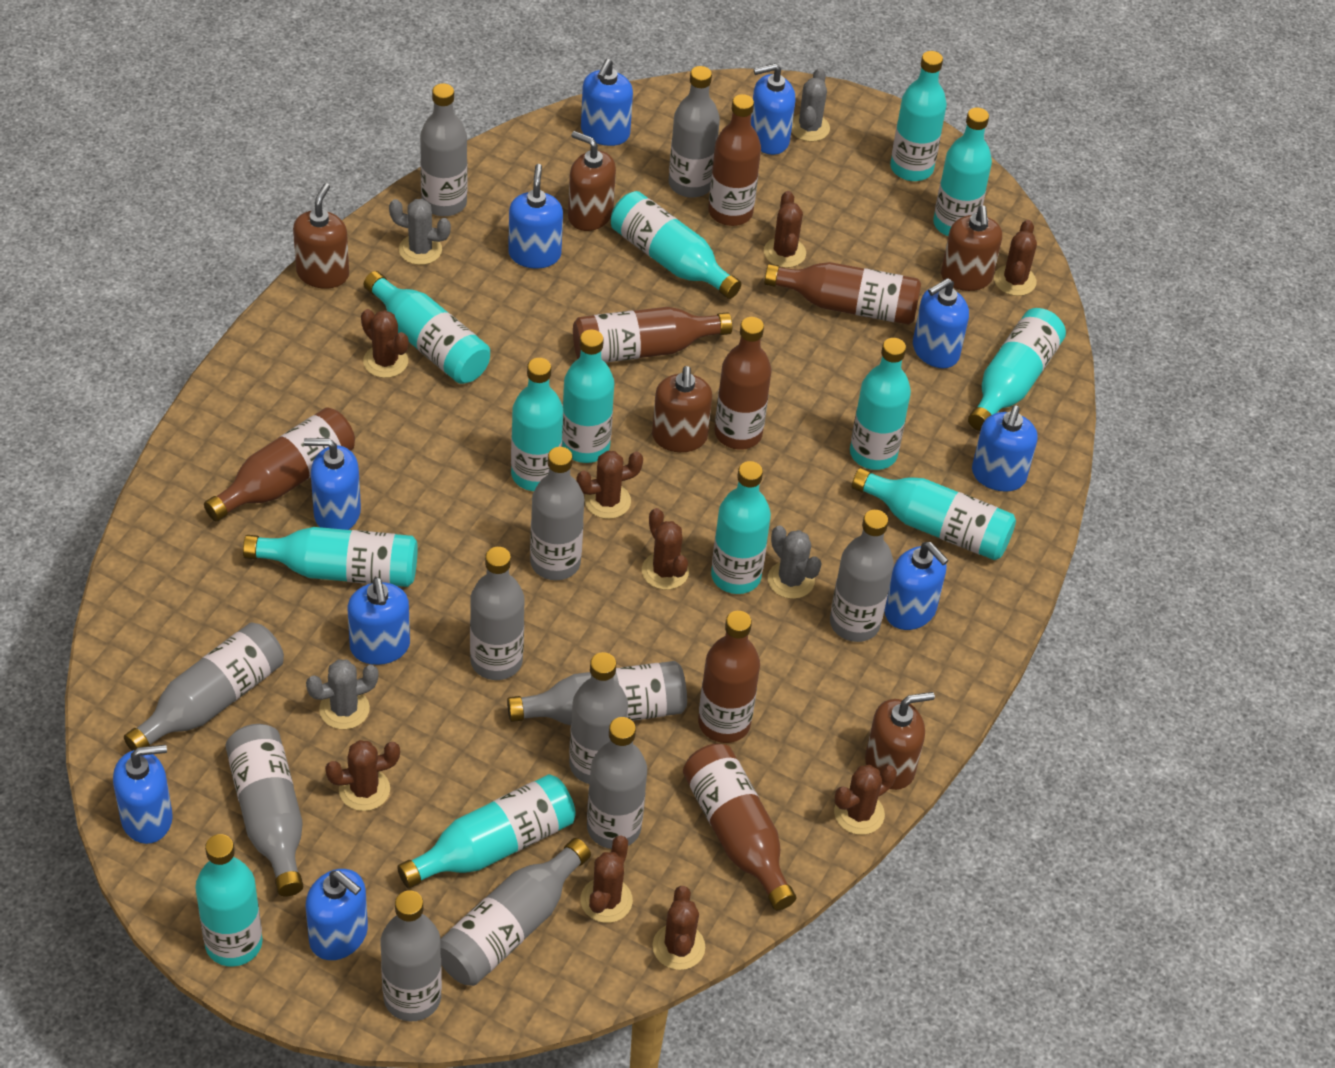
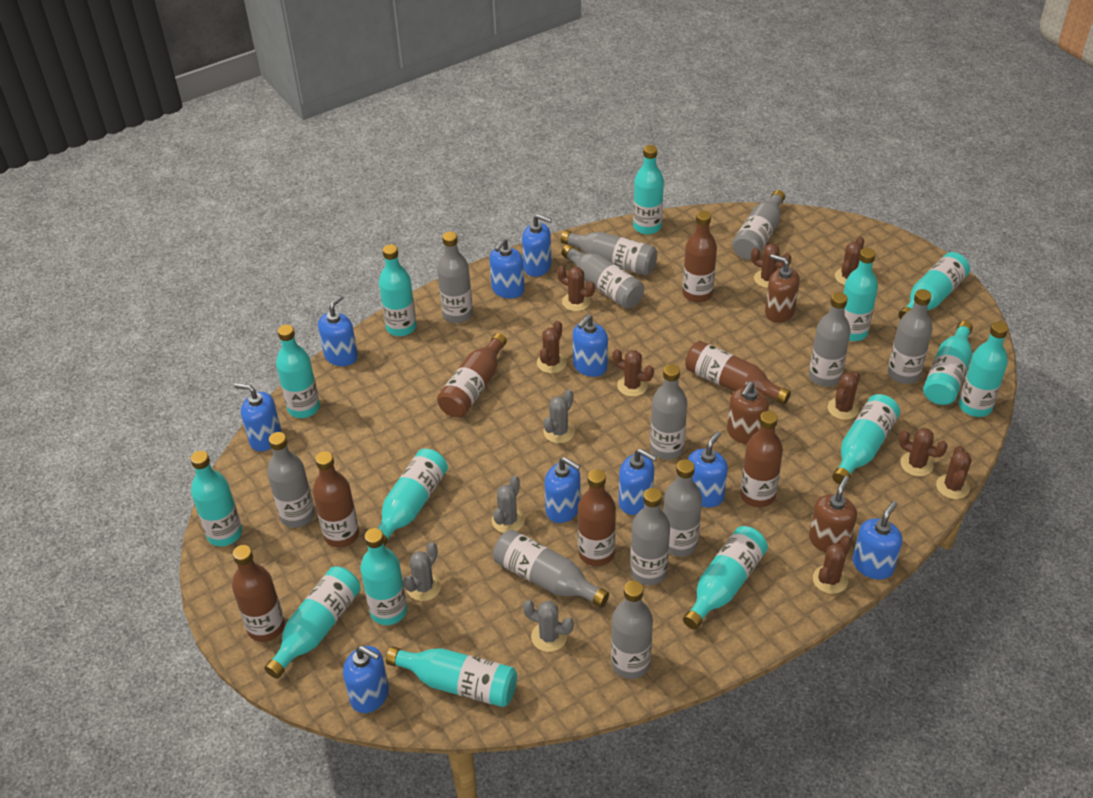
brown soap dispenser: 5 -> 3
turquoise bottle: 13 -> 14

